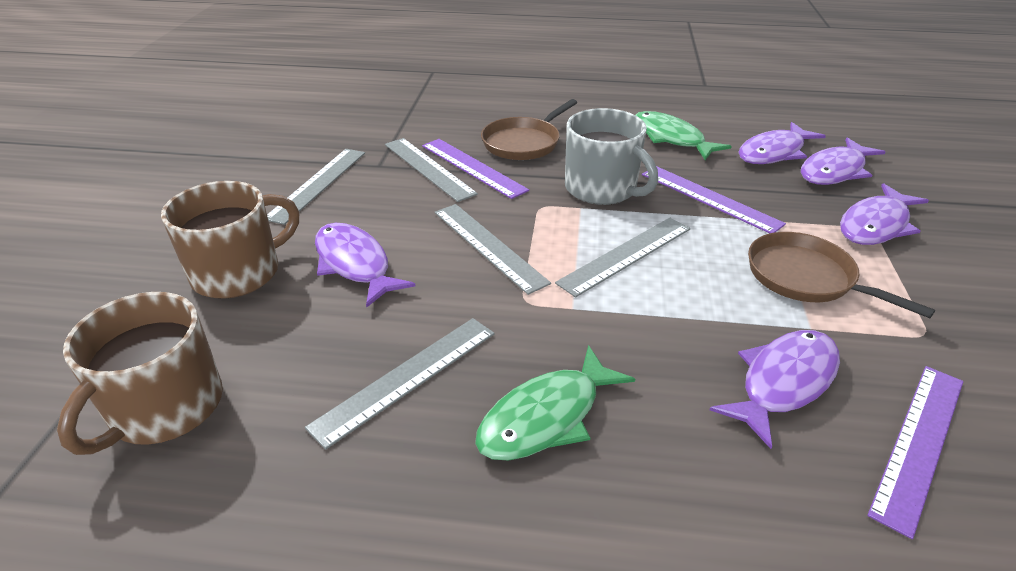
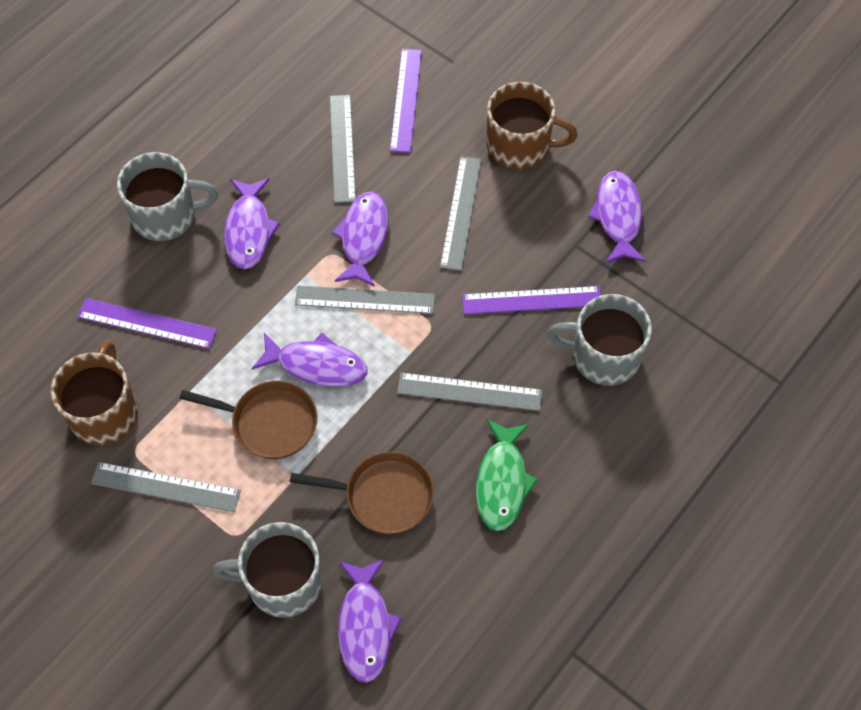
green fish: 2 -> 1
grey mug: 1 -> 3

